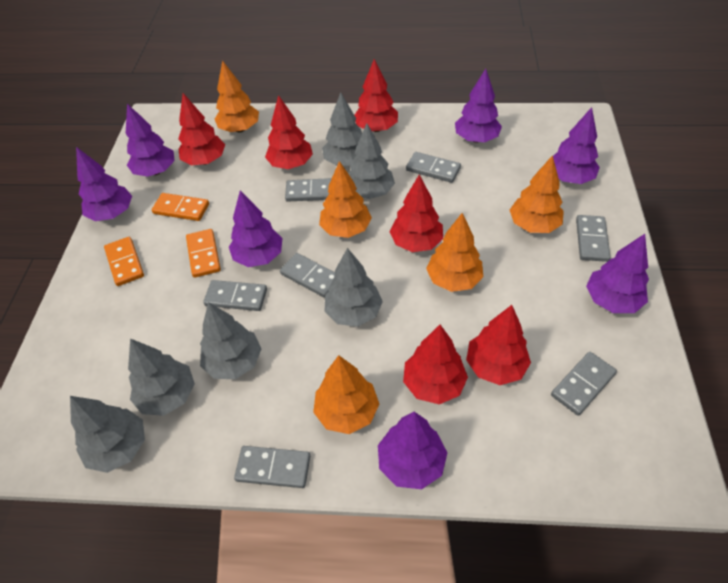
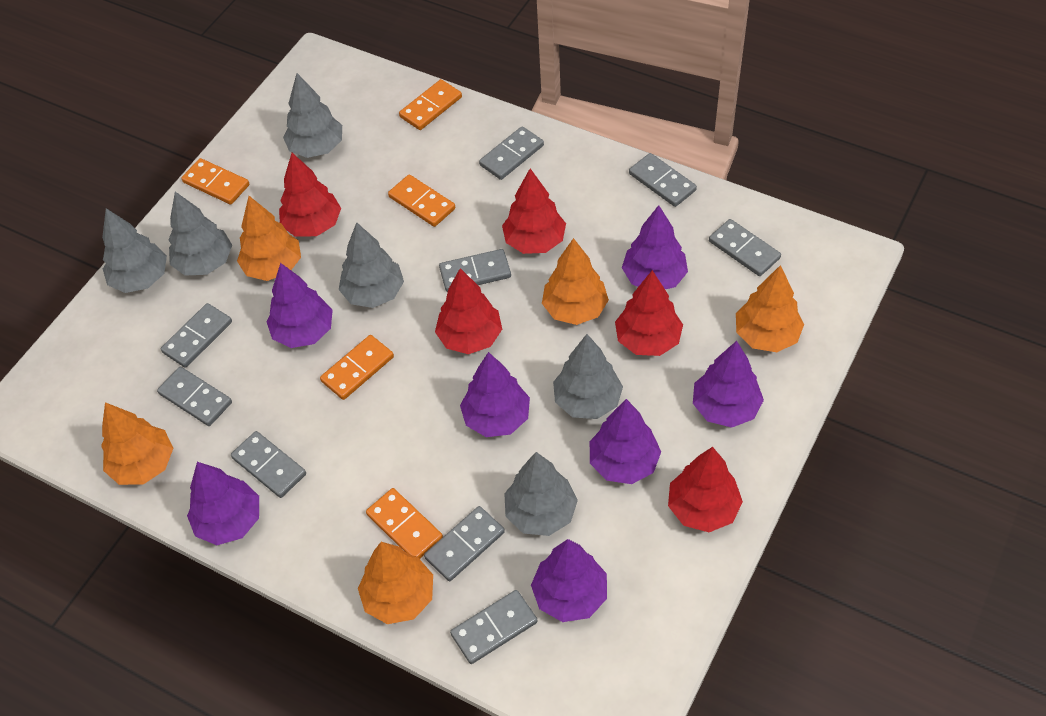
grey domino: 7 -> 9
orange domino: 3 -> 5
red tree: 6 -> 5

